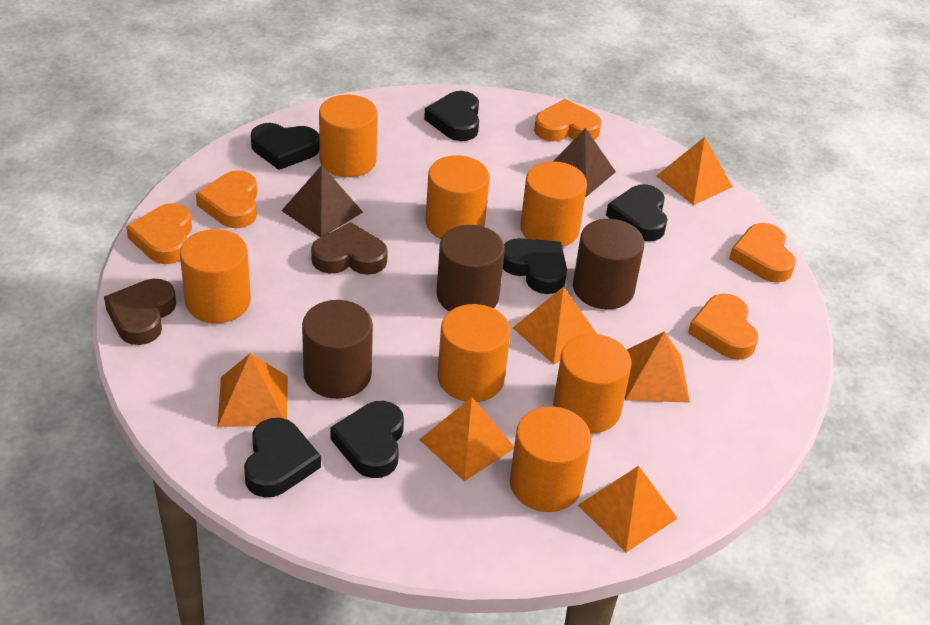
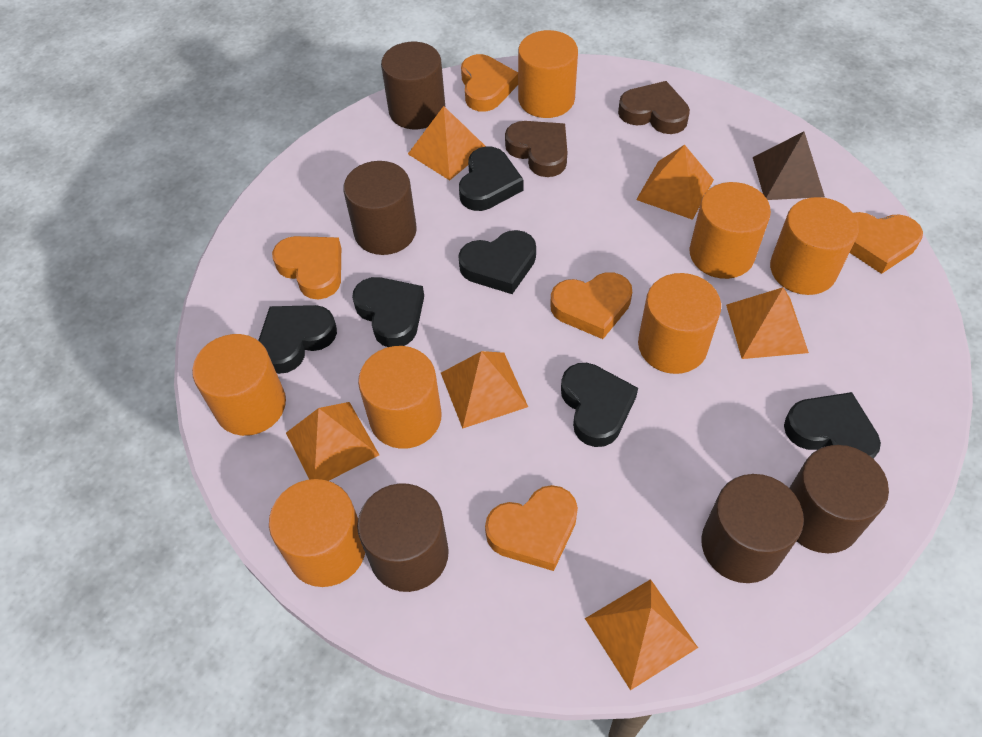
brown cylinder: 3 -> 5
brown pyramid: 2 -> 1

